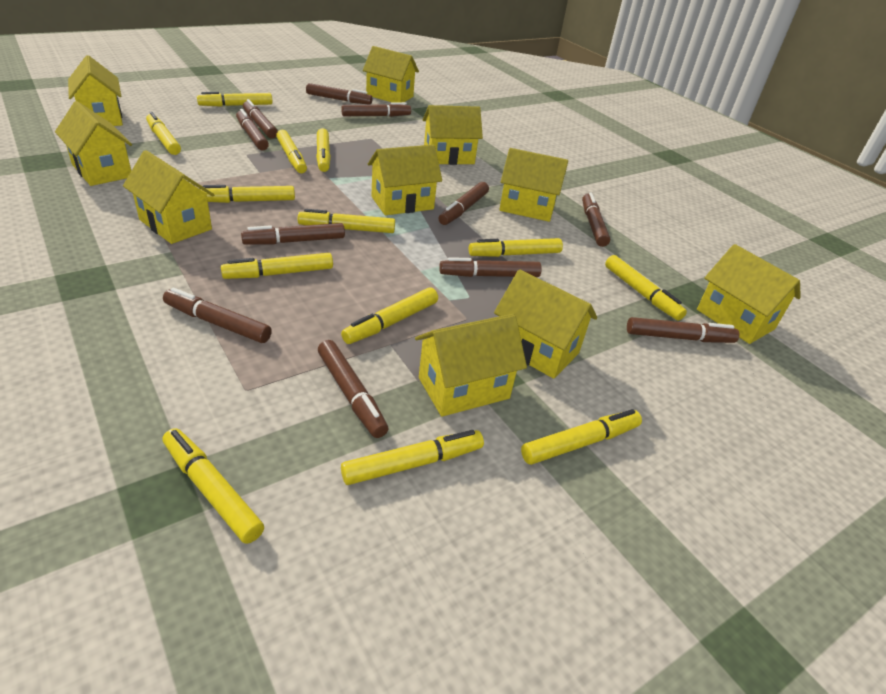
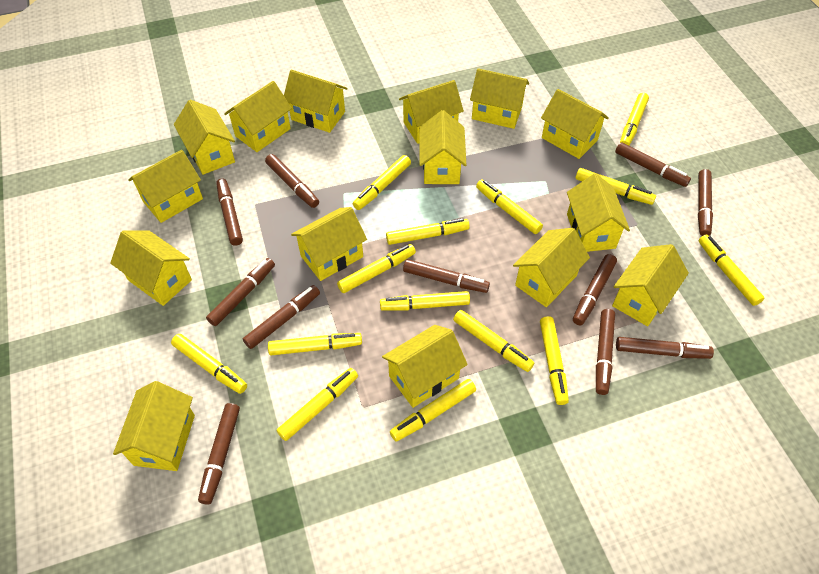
yellow house: 10 -> 15
yellow marker: 13 -> 14

